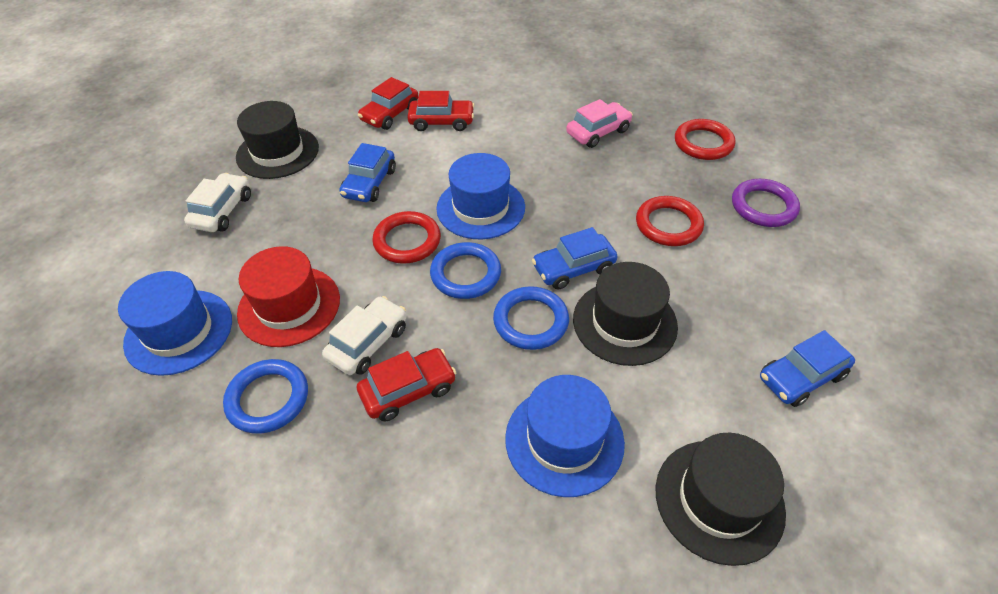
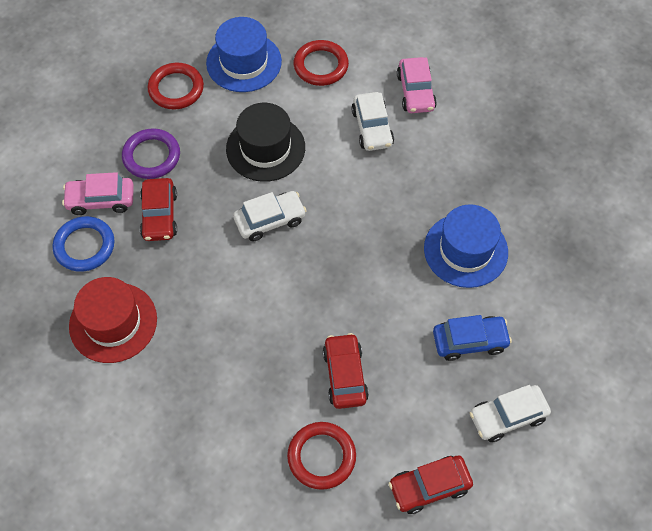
black hat: 3 -> 1
blue car: 3 -> 1
blue hat: 3 -> 2
blue ring: 3 -> 1
pink car: 1 -> 2
white car: 2 -> 3

